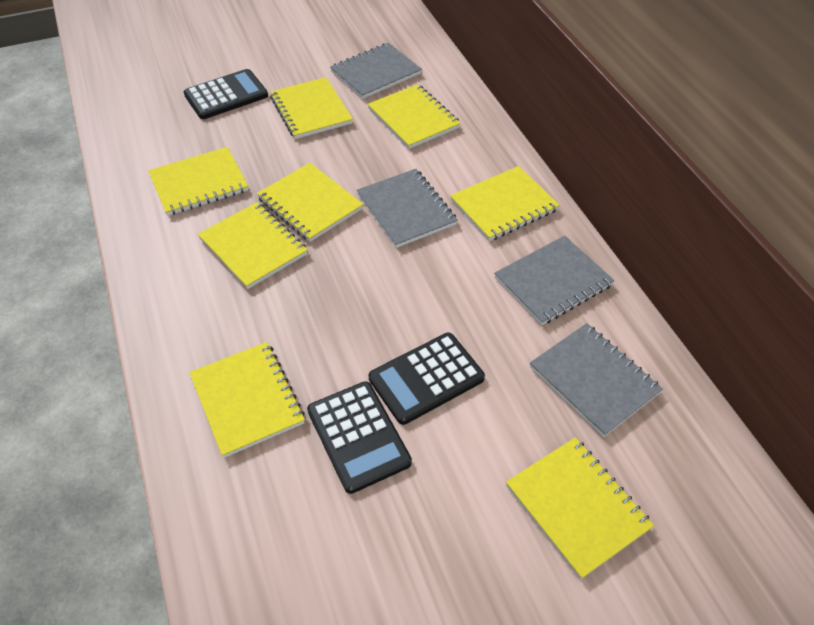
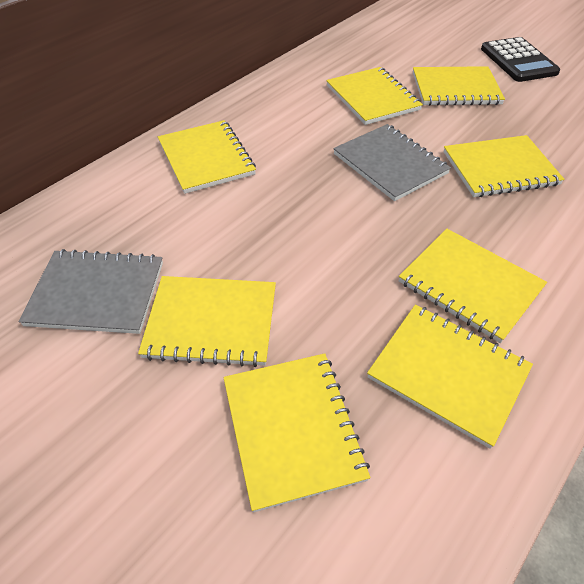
black calculator: 3 -> 1
grey notebook: 4 -> 2

